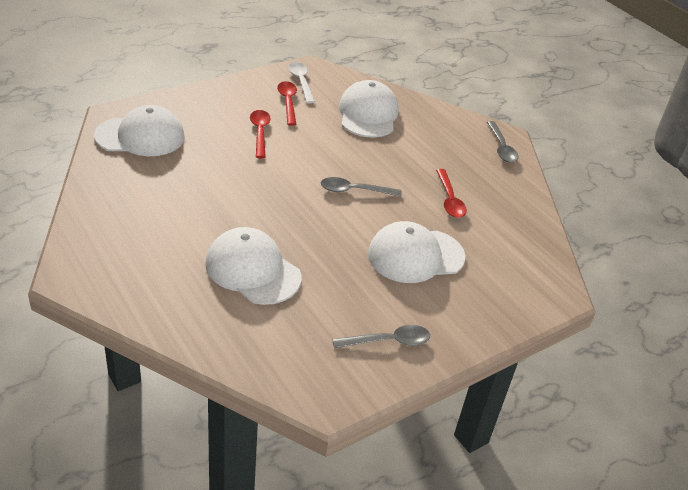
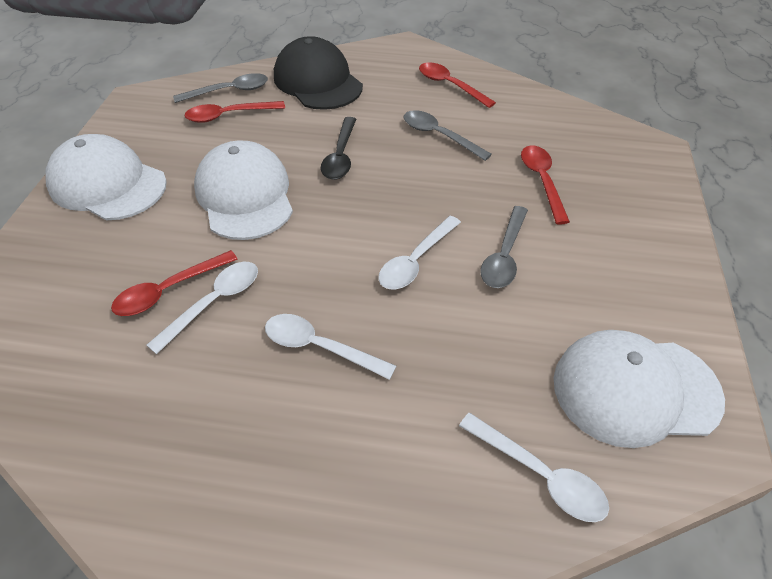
black cap: 0 -> 1
black spoon: 0 -> 1
red spoon: 3 -> 4
white cap: 4 -> 3
white spoon: 1 -> 4

